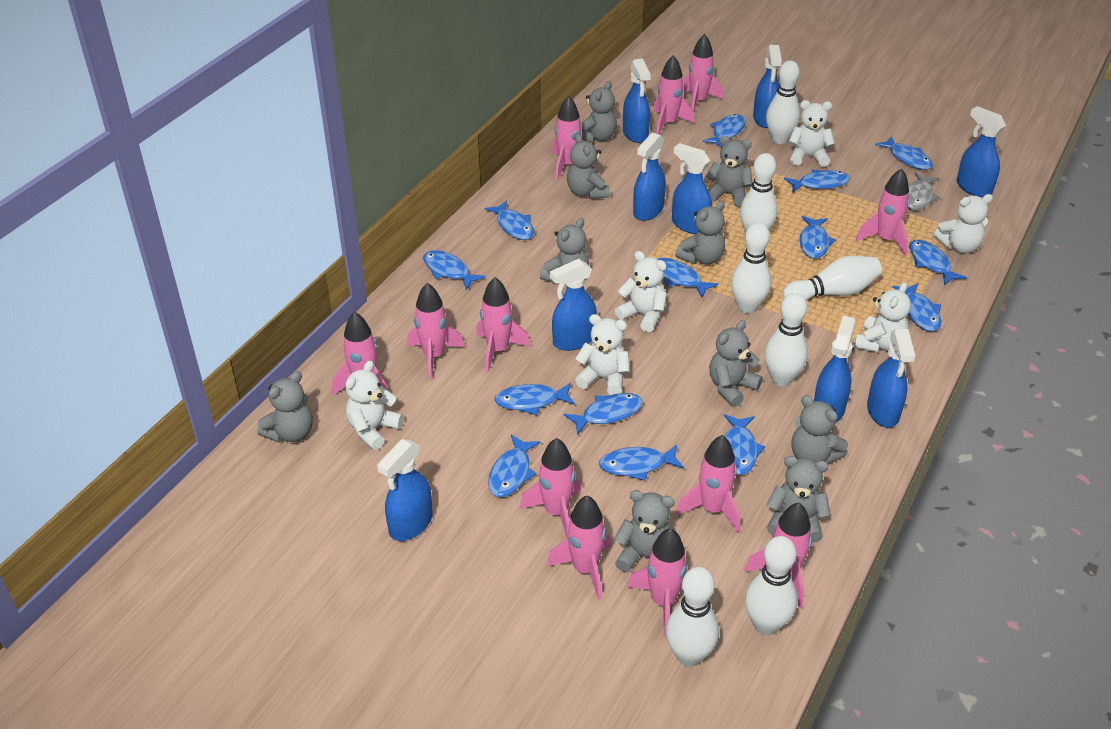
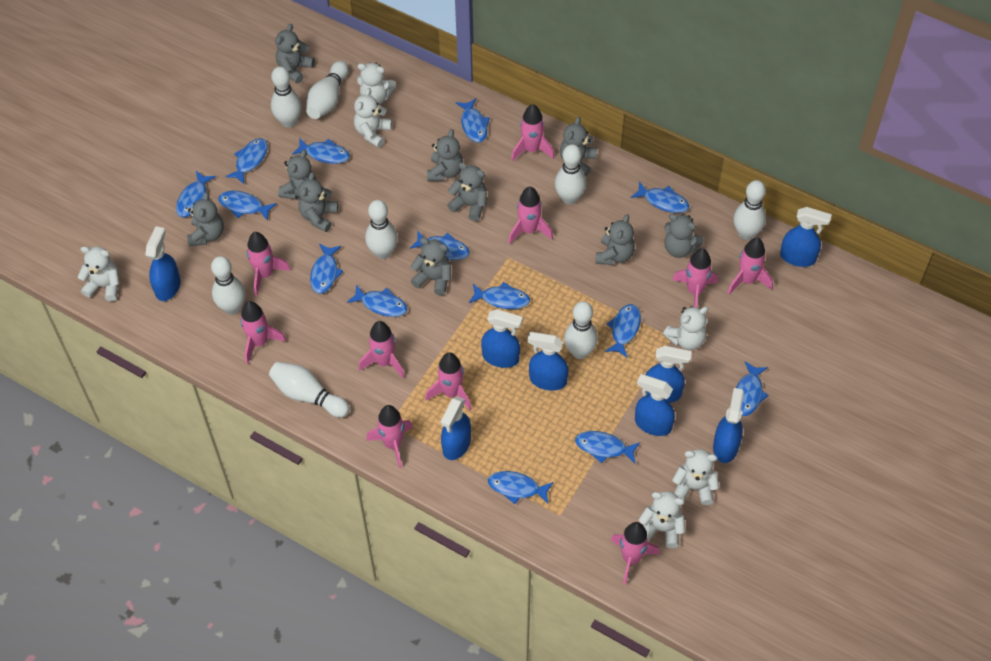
blue spray bottle: 9 -> 8
grey fish: 1 -> 0
pink rocket: 12 -> 10
white bowling pin: 7 -> 8

